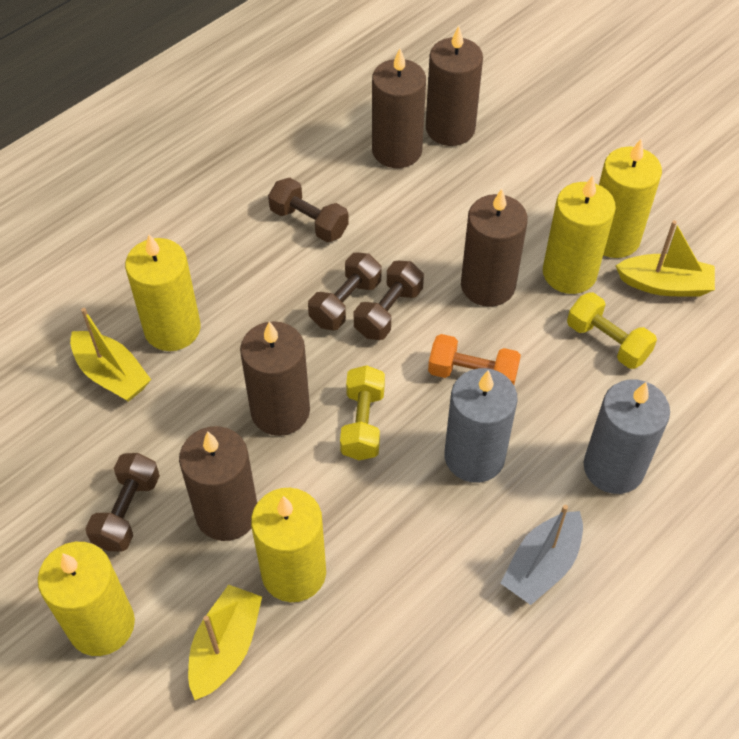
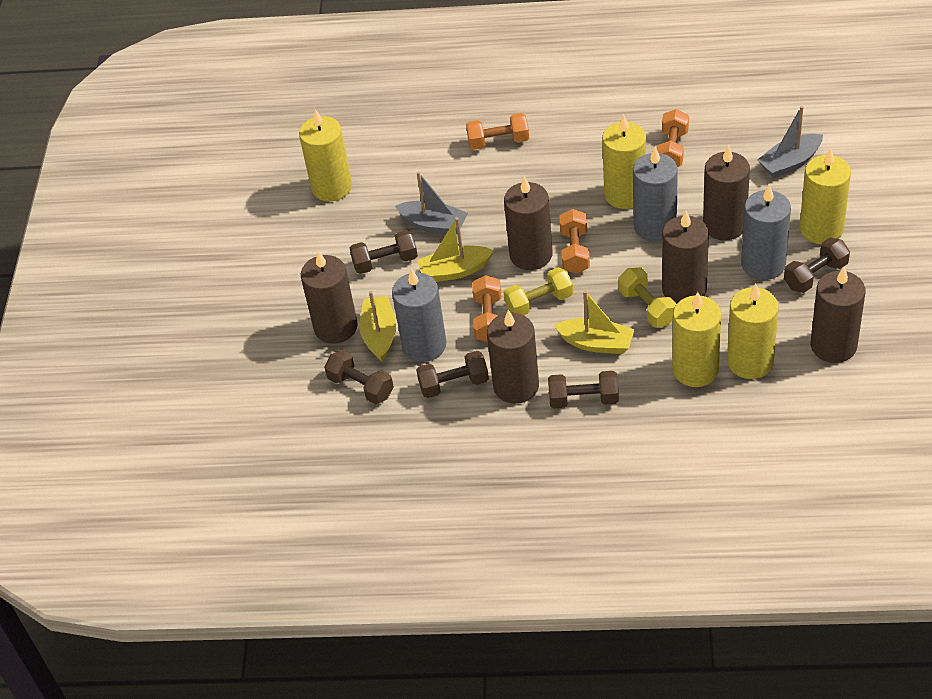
brown candle: 5 -> 6
brown dumbbell: 4 -> 5
grey boat: 1 -> 2
grey candle: 2 -> 3
orange dumbbell: 1 -> 4

